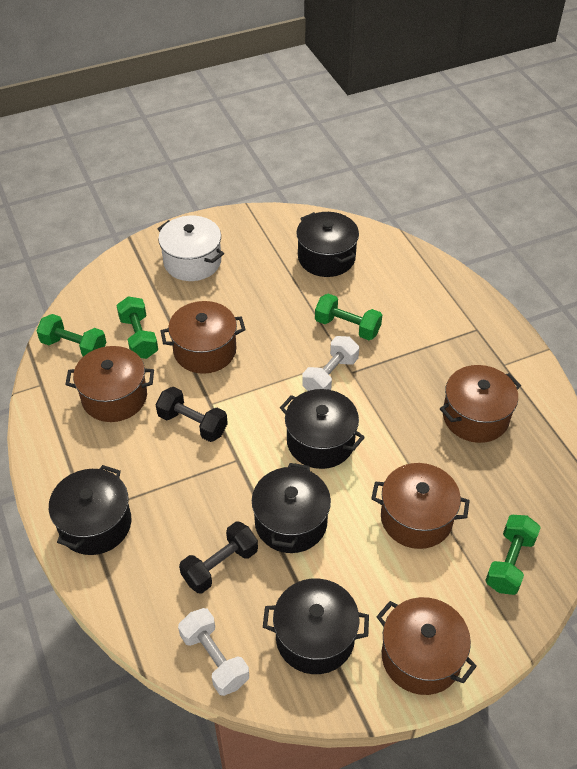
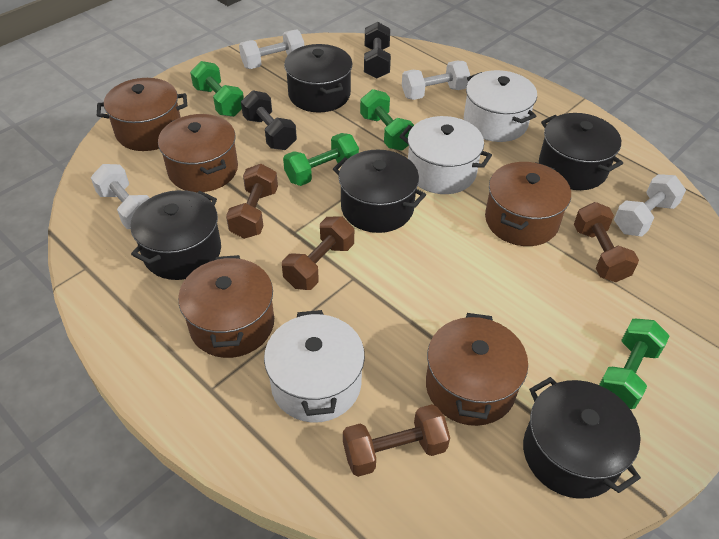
brown dumbbell: 0 -> 4
white dumbbell: 2 -> 4
white pot: 1 -> 3

